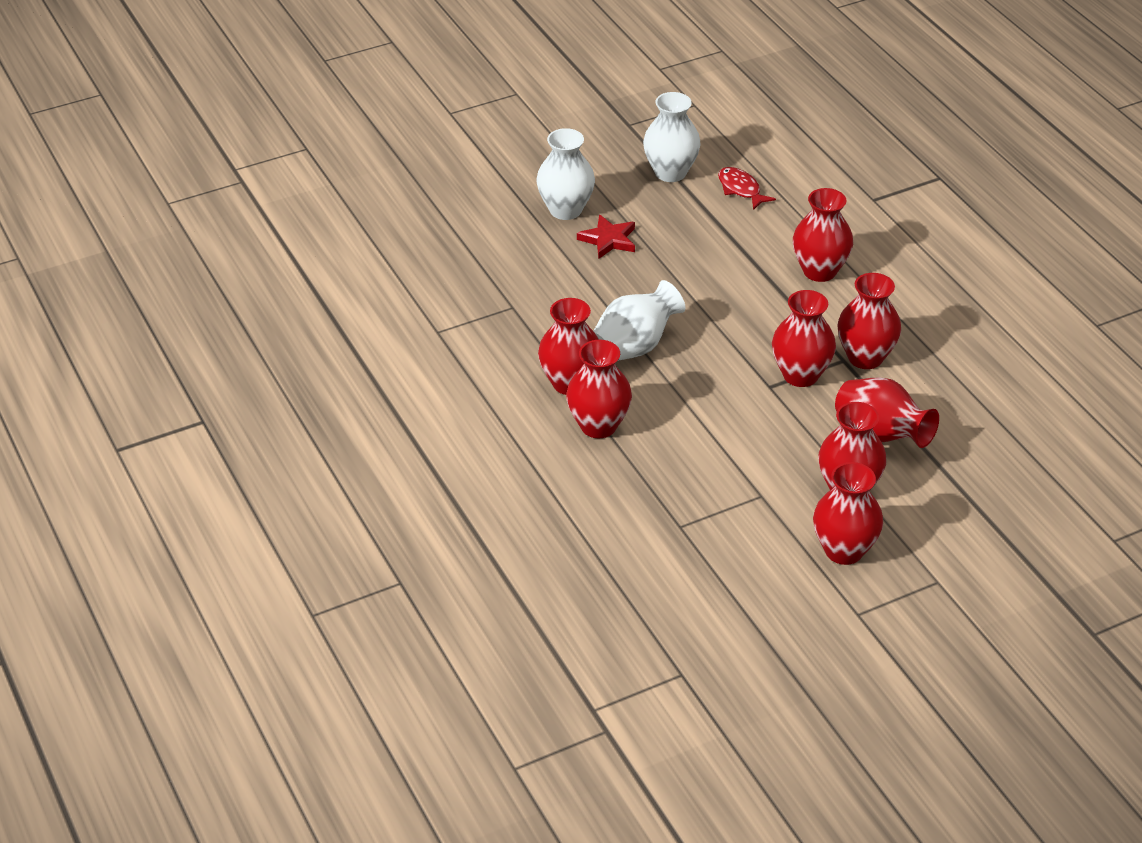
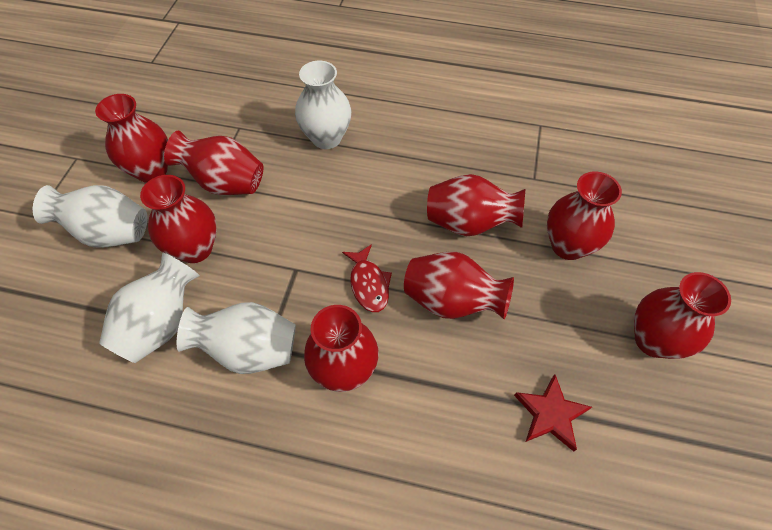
white vase: 3 -> 4

